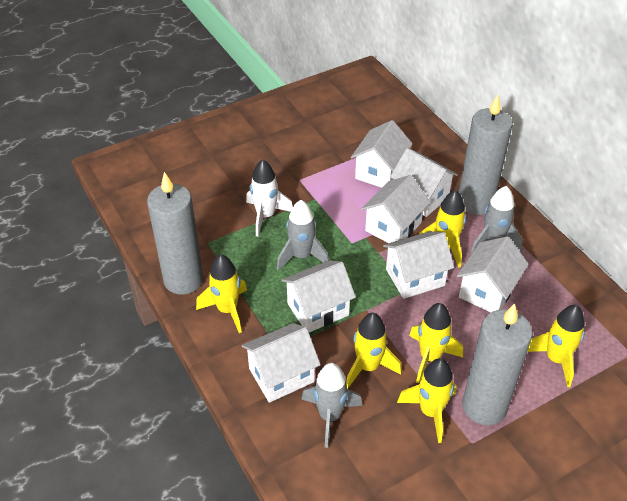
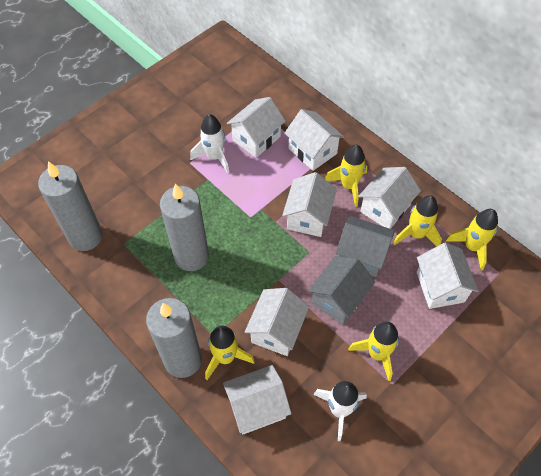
grey house: 0 -> 2
grey rocket: 3 -> 0
white rocket: 1 -> 2
yellow rocket: 6 -> 5

